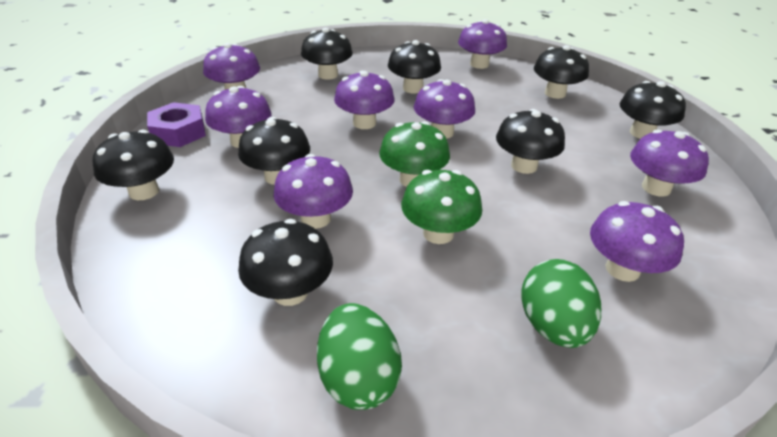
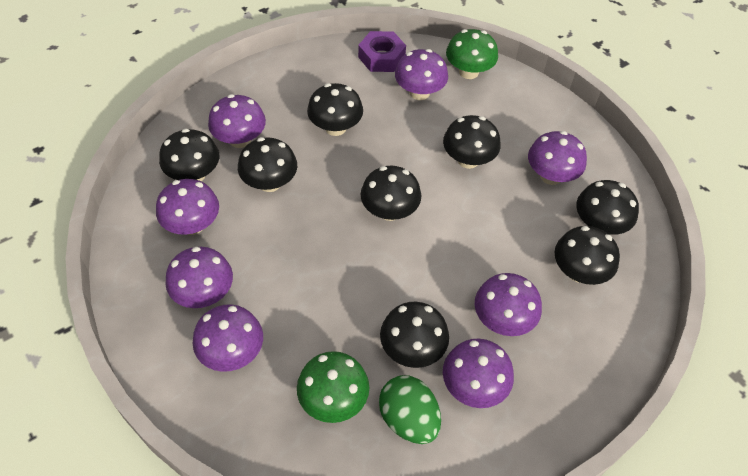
green egg: 2 -> 1

